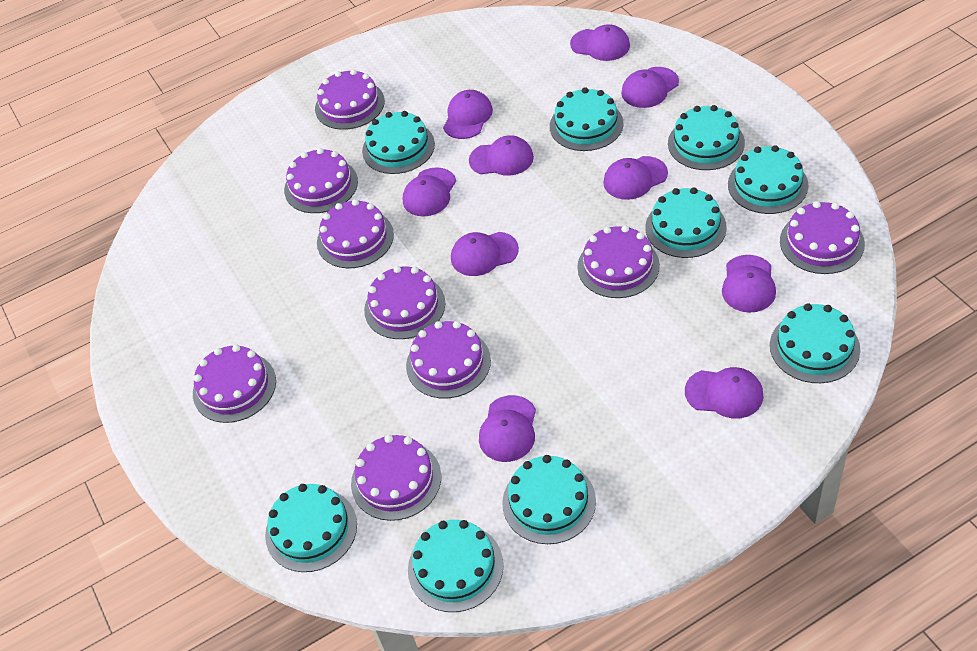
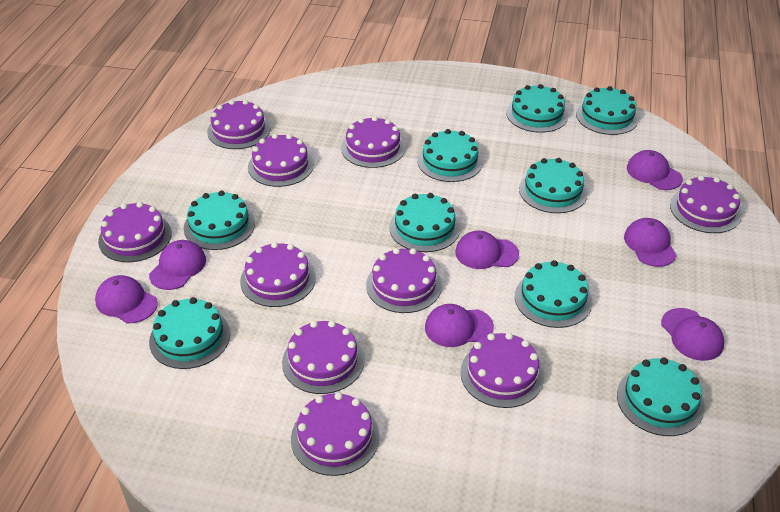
purple cake: 9 -> 10
purple cap: 10 -> 7

